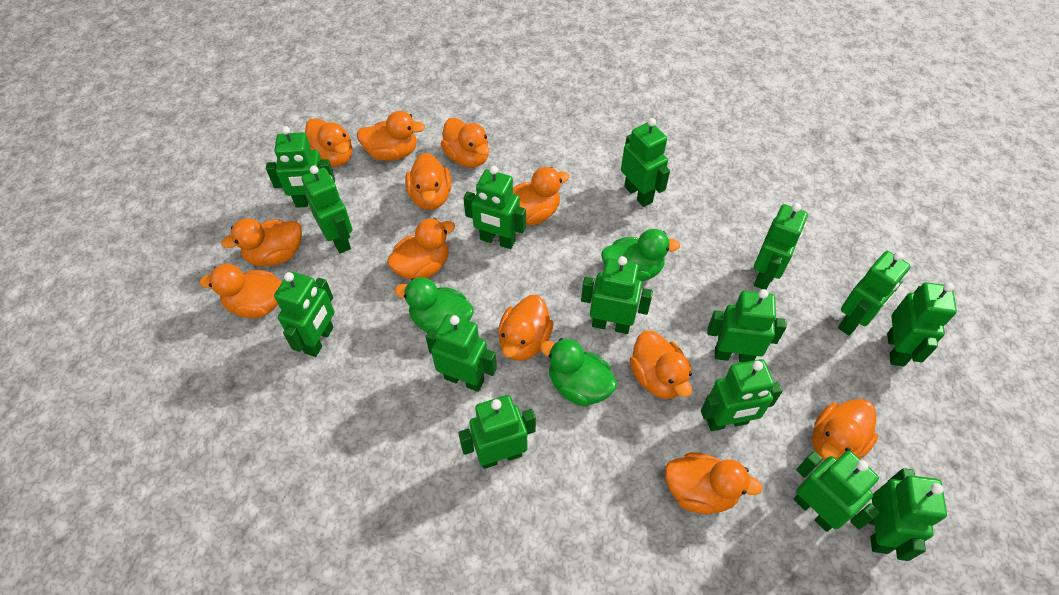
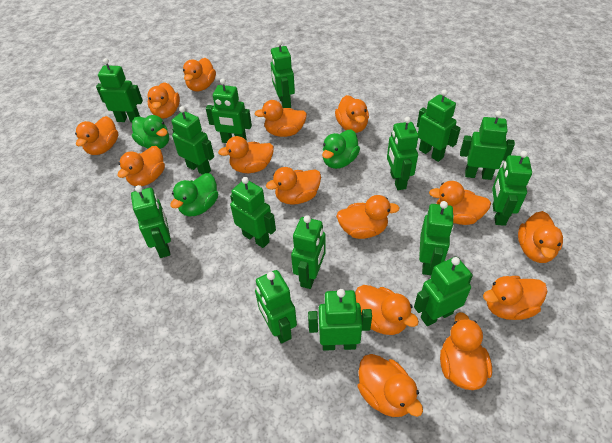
orange duck: 12 -> 15

